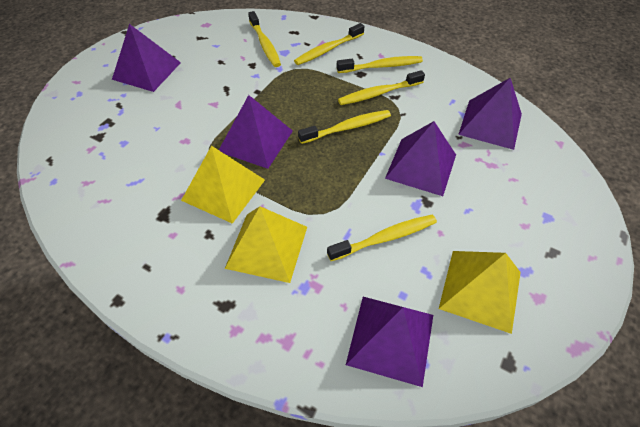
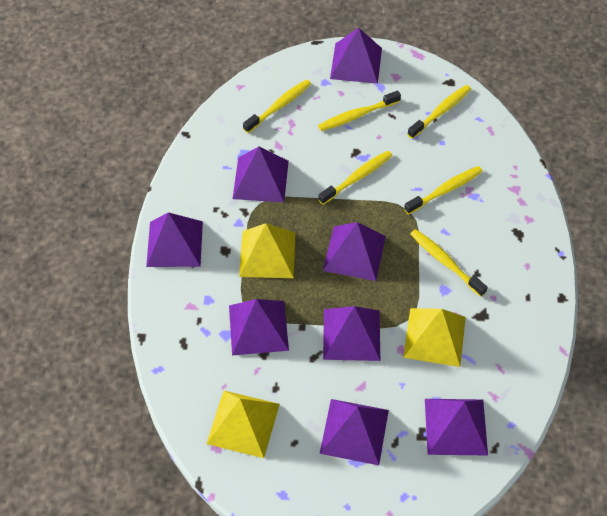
purple pyramid: 5 -> 8

